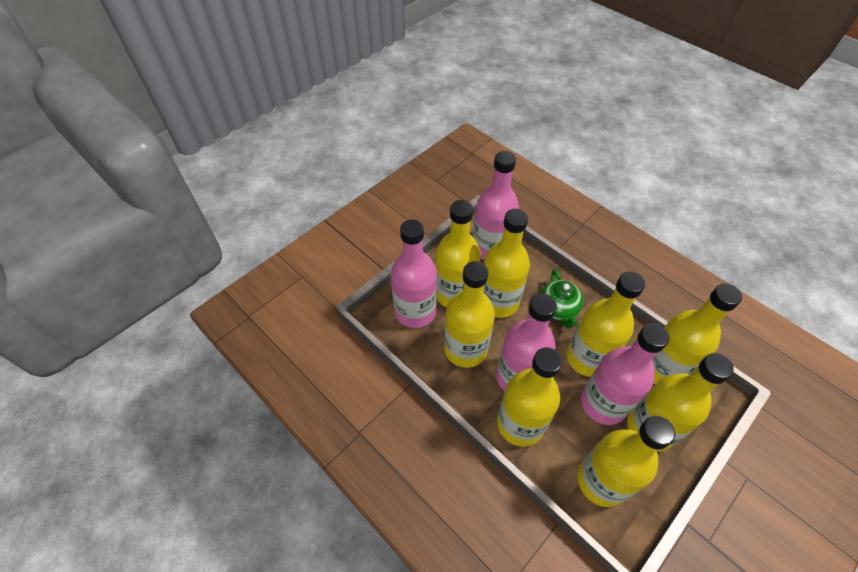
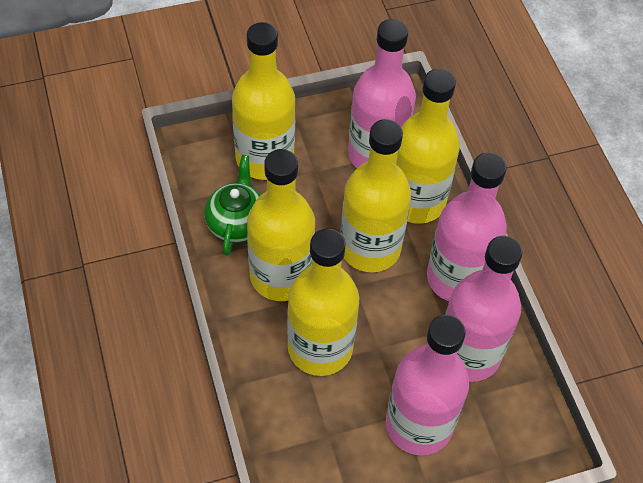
yellow bottle: 8 -> 5

